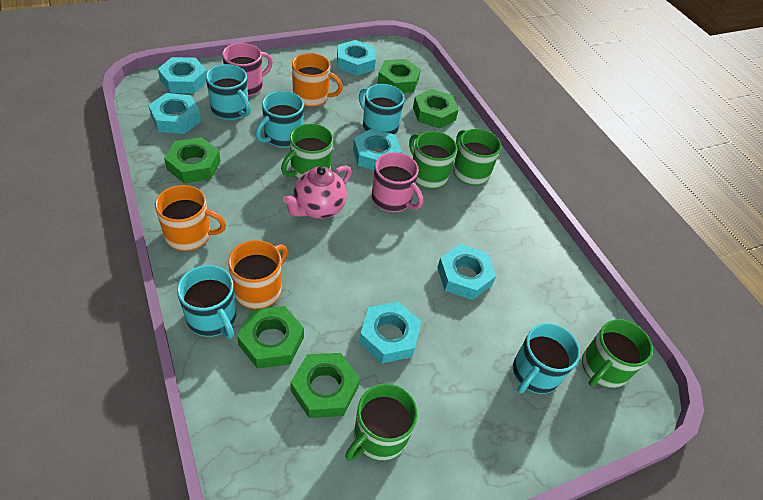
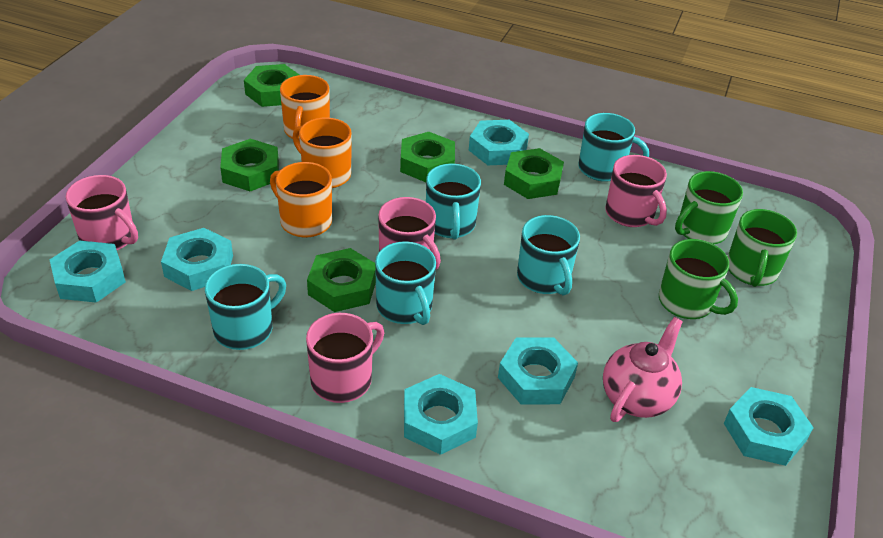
green mug: 5 -> 3
pink mug: 2 -> 4

